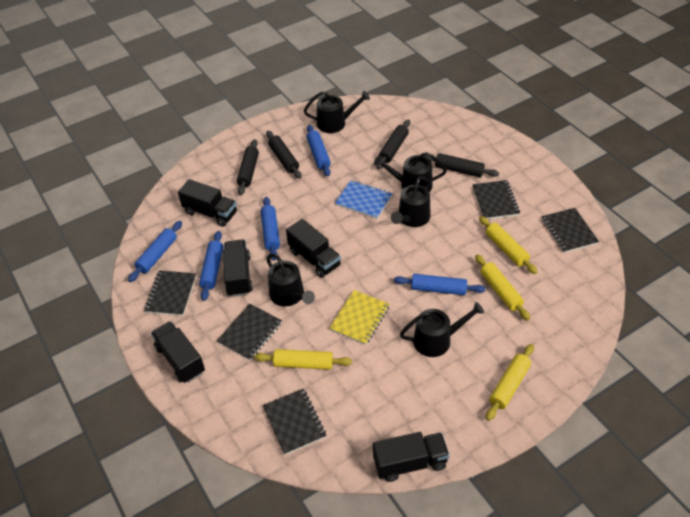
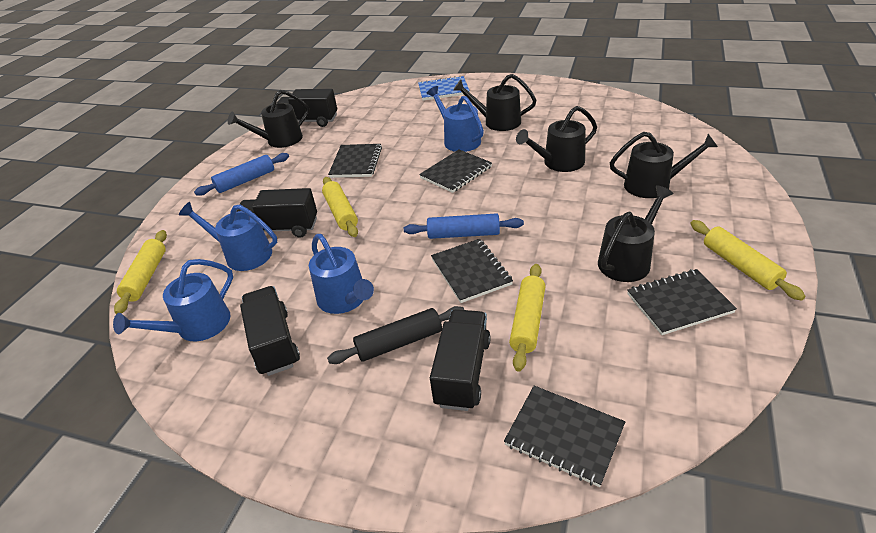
black rolling pin: 4 -> 1
black truck: 5 -> 4
blue rolling pin: 5 -> 2
blue watering can: 0 -> 4
yellow notebook: 1 -> 0

